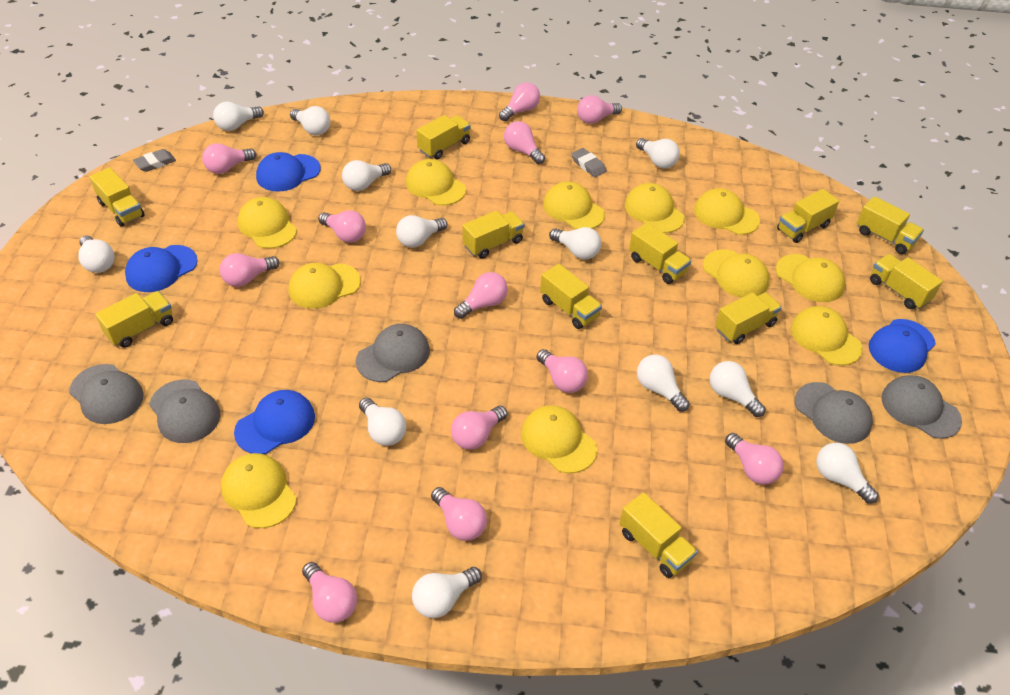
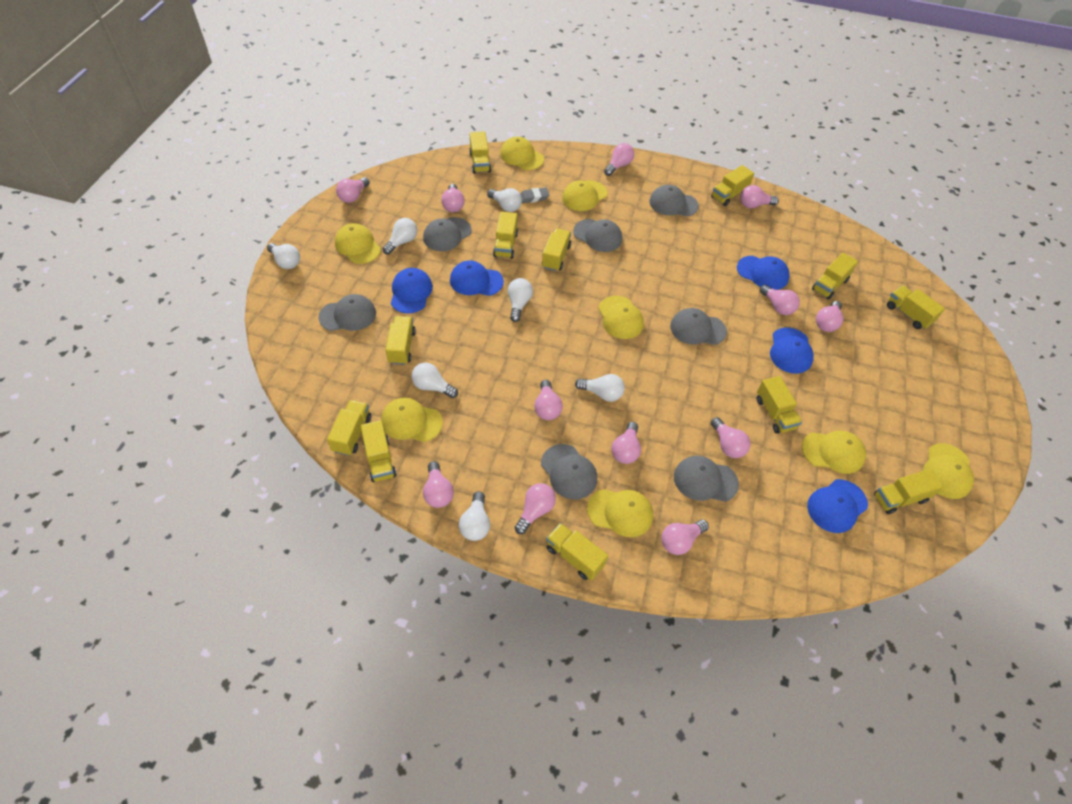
blue cap: 4 -> 5
grey cap: 5 -> 7
grey eraser: 2 -> 1
white light bulb: 12 -> 7
yellow cap: 11 -> 8
yellow truck: 11 -> 12

